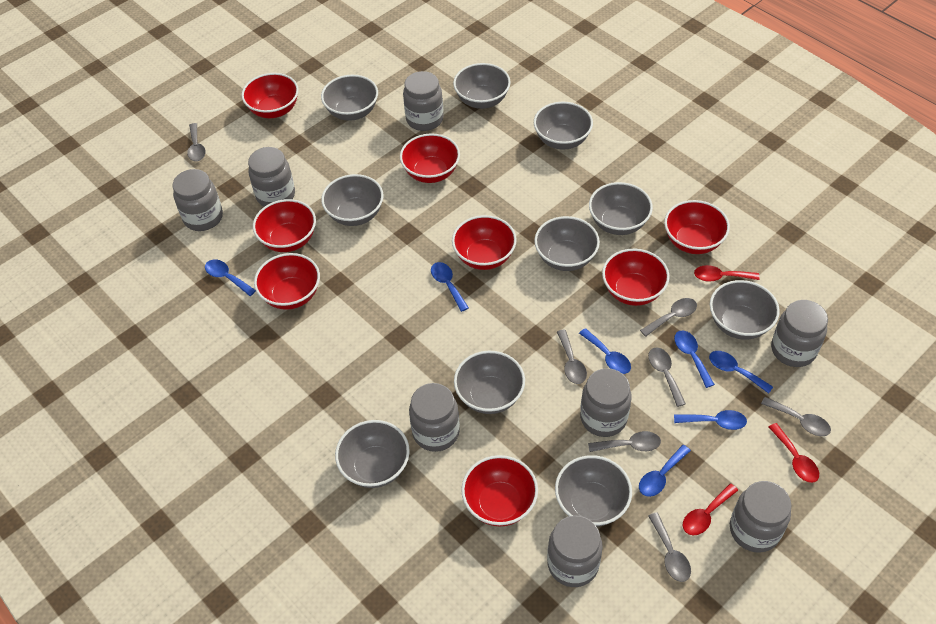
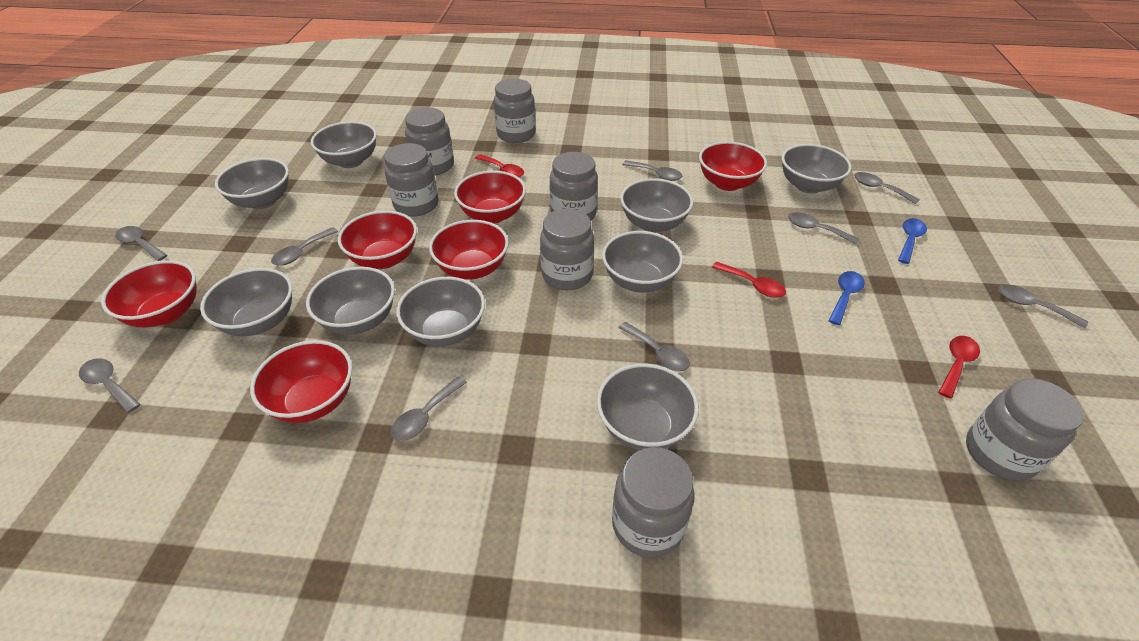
blue spoon: 7 -> 2
grey bowl: 10 -> 9
grey jar: 8 -> 7
grey spoon: 7 -> 9
red bowl: 8 -> 6

